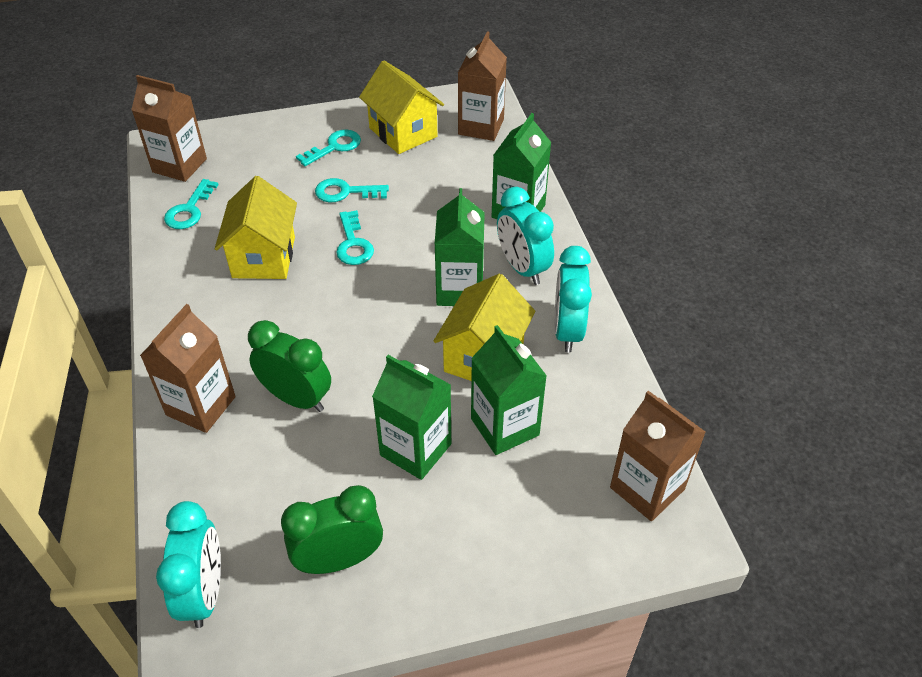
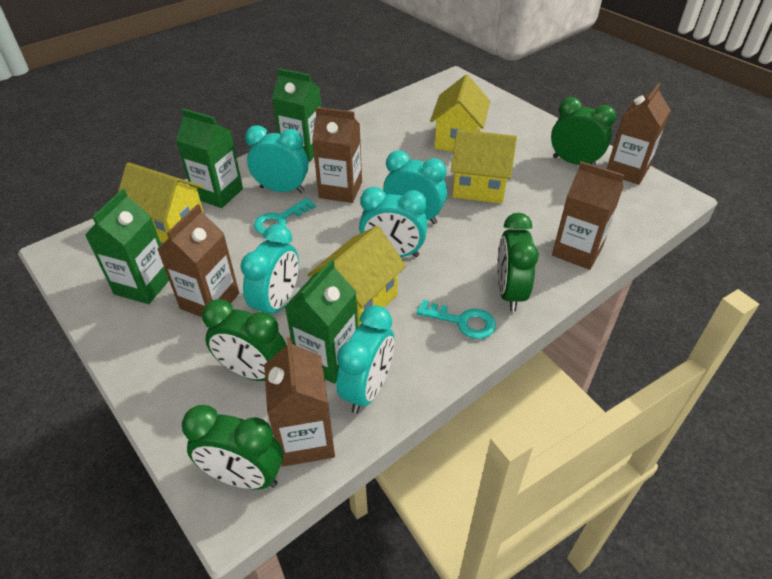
brown carton: 4 -> 5
green clock: 2 -> 4
turquoise clock: 3 -> 5
turquoise key: 4 -> 2
yellow house: 3 -> 4

